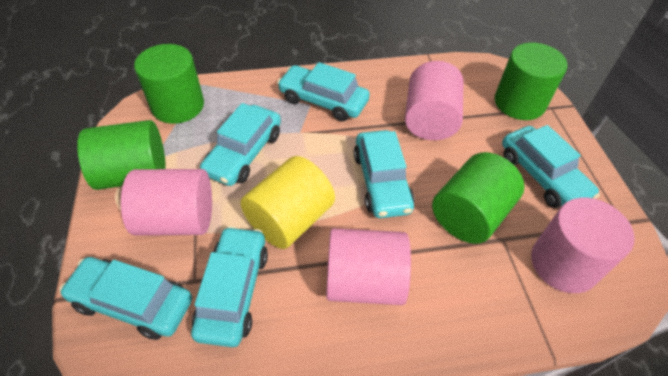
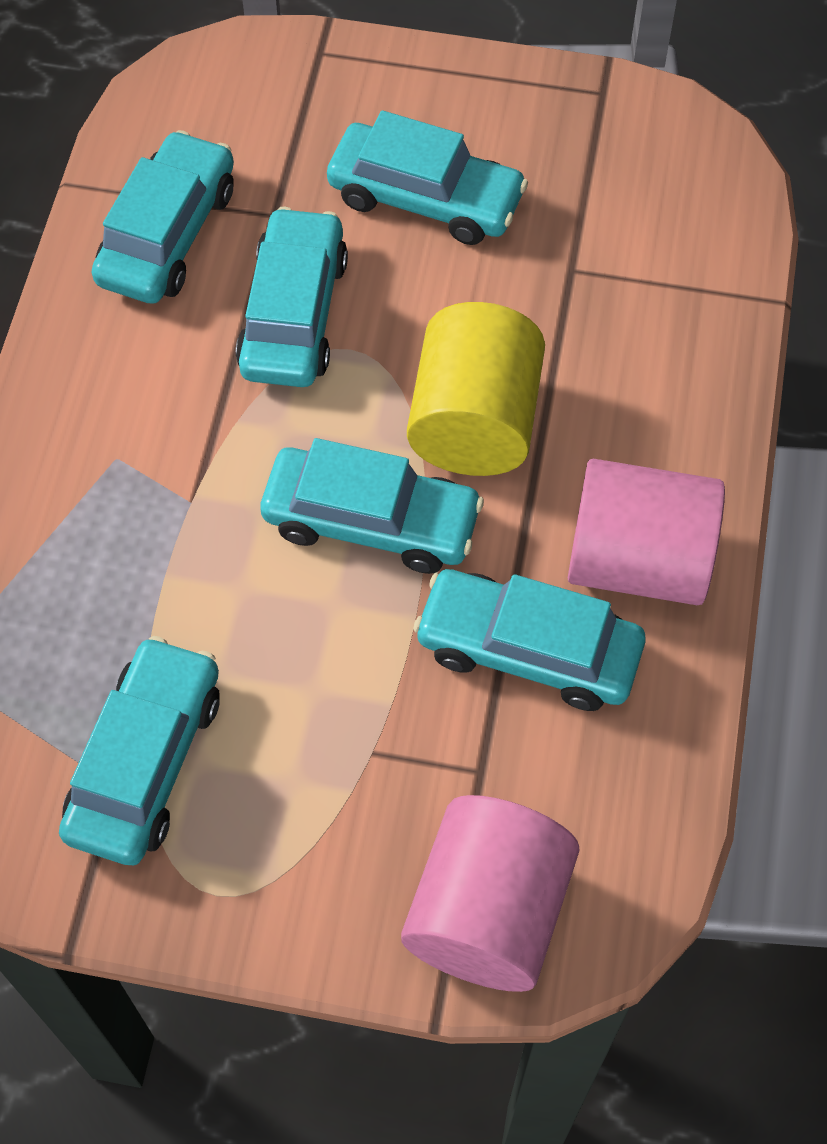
green cylinder: 4 -> 0
pink cylinder: 4 -> 2

